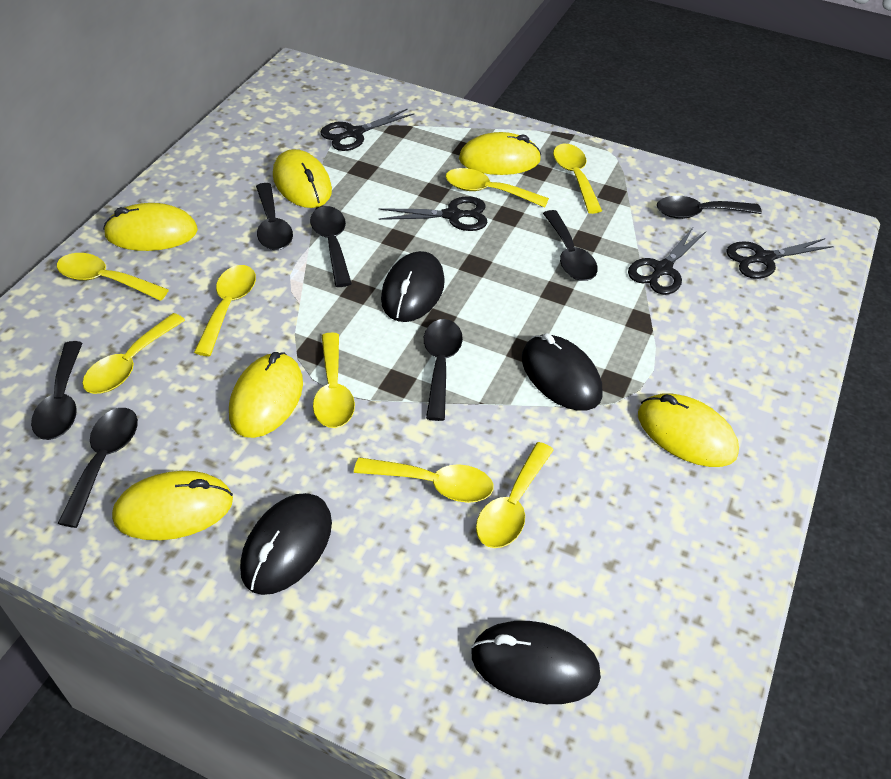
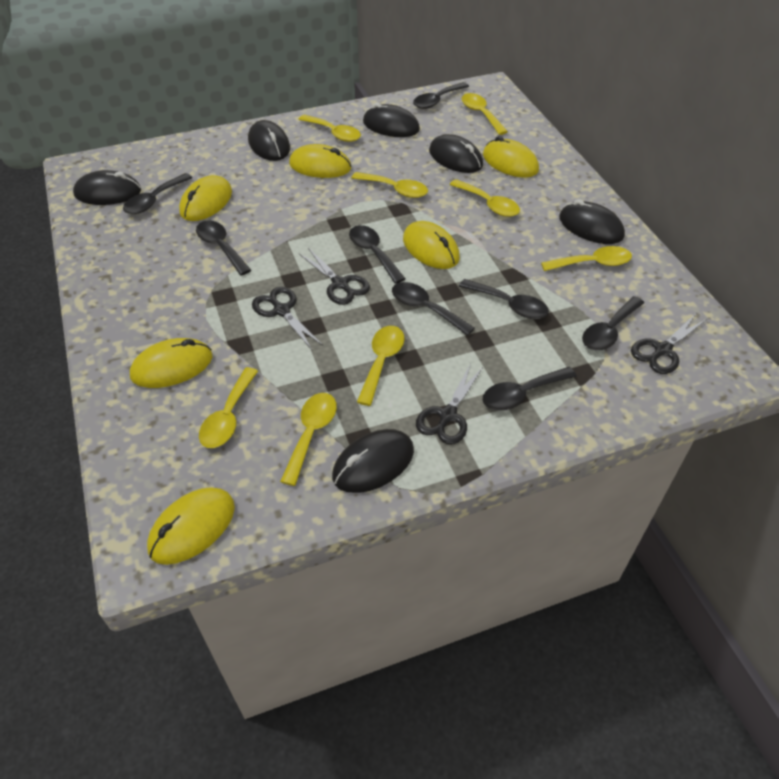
black mouse: 4 -> 6
black spoon: 7 -> 8

